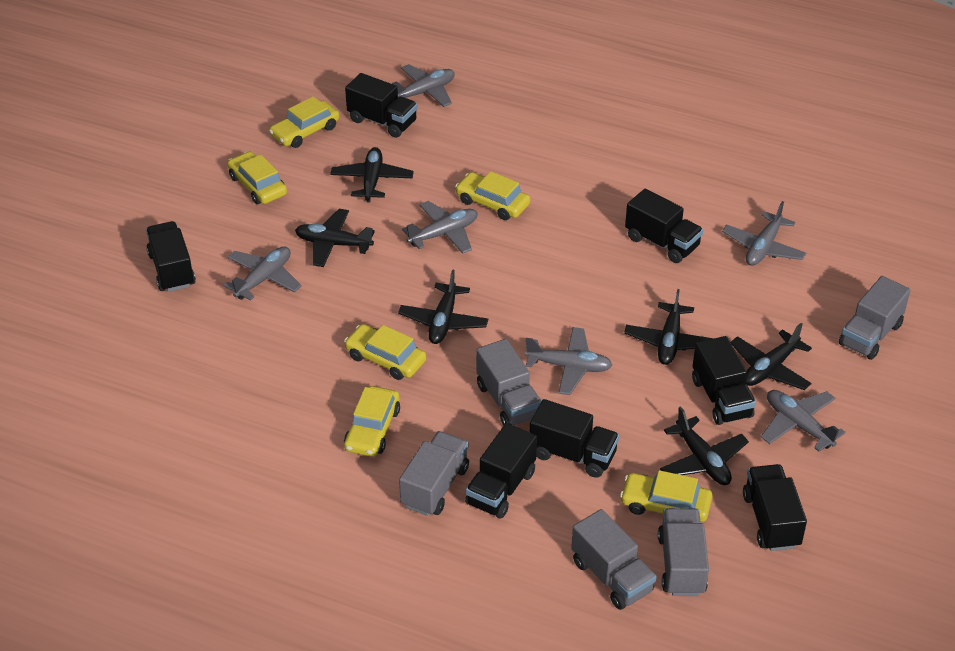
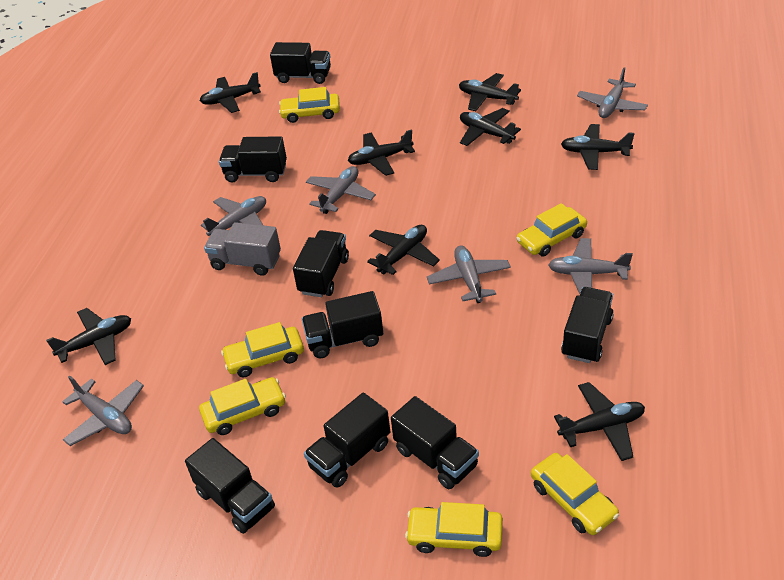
black plane: 6 -> 8
black truck: 7 -> 8
grey truck: 5 -> 1

